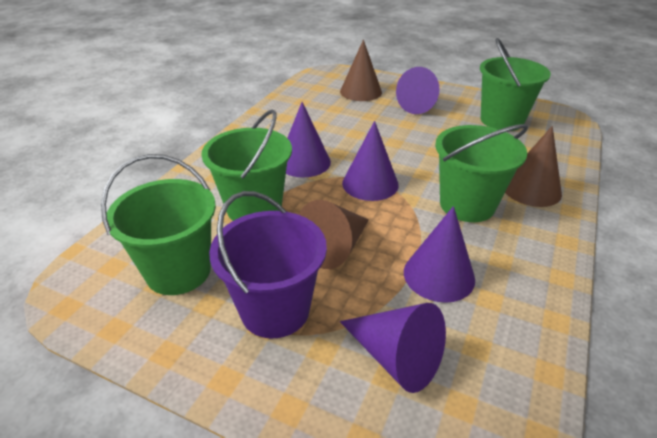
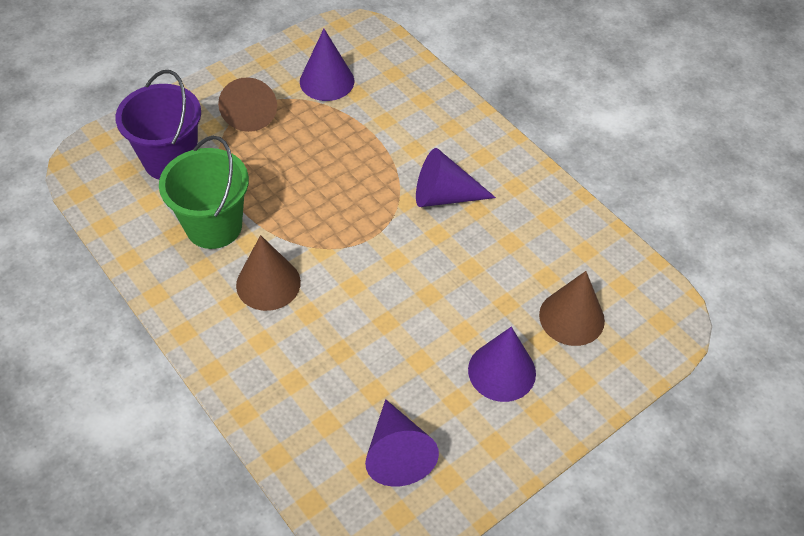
green bucket: 4 -> 1
purple cone: 5 -> 4

